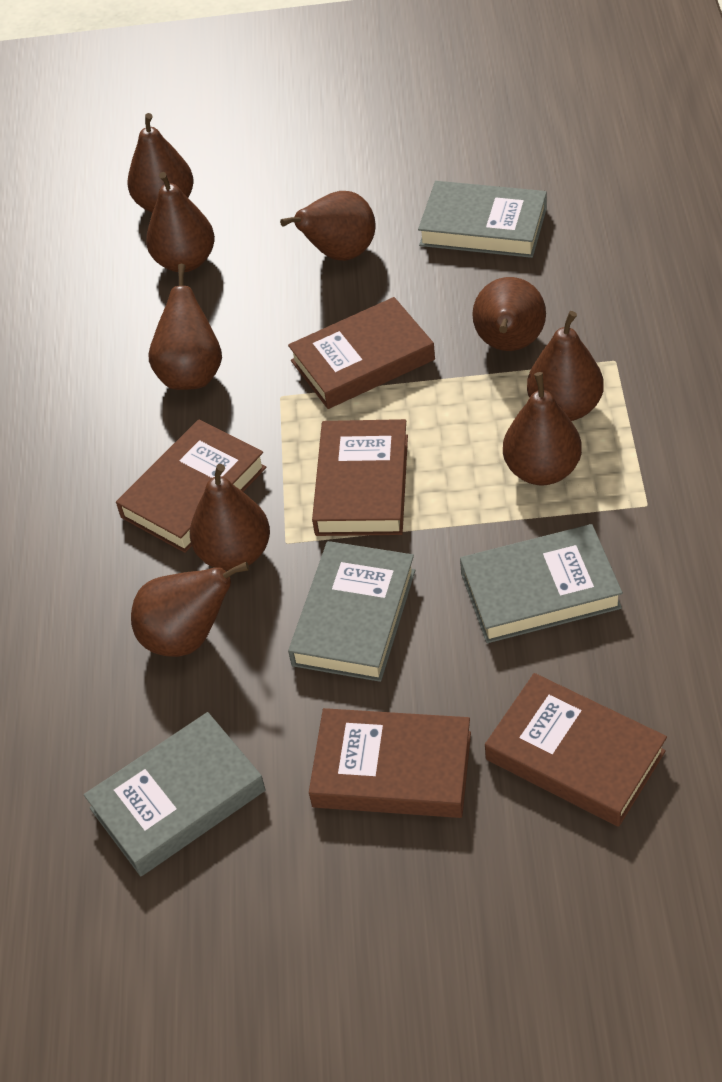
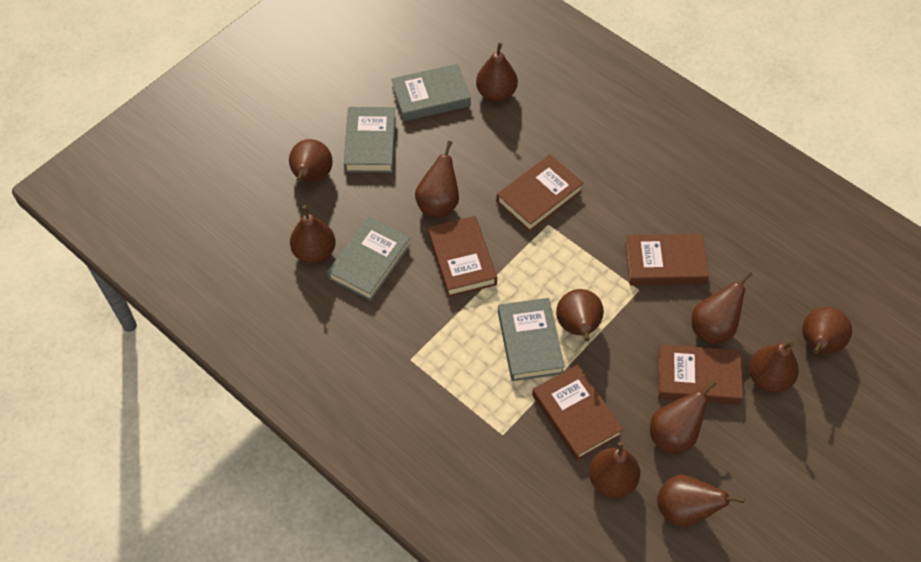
brown pear: 9 -> 11

